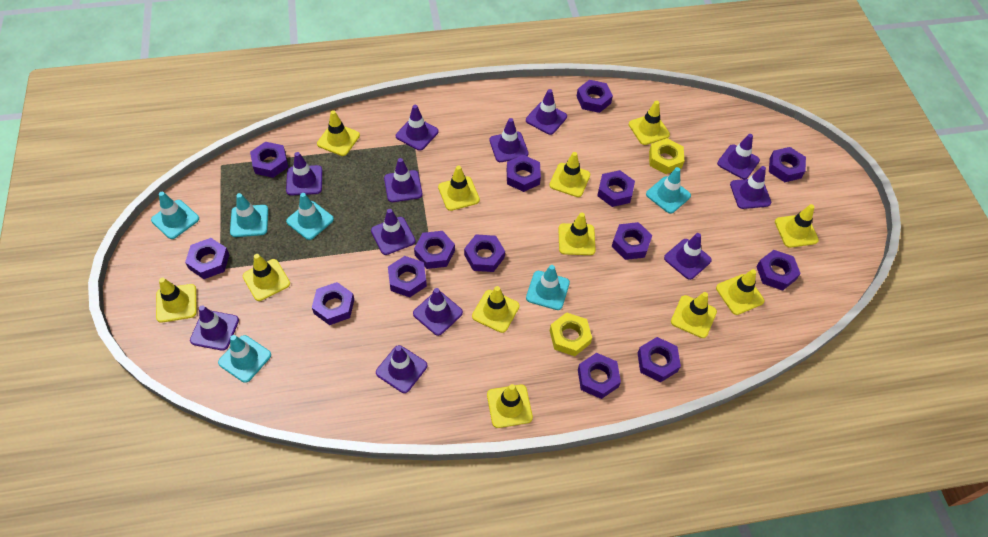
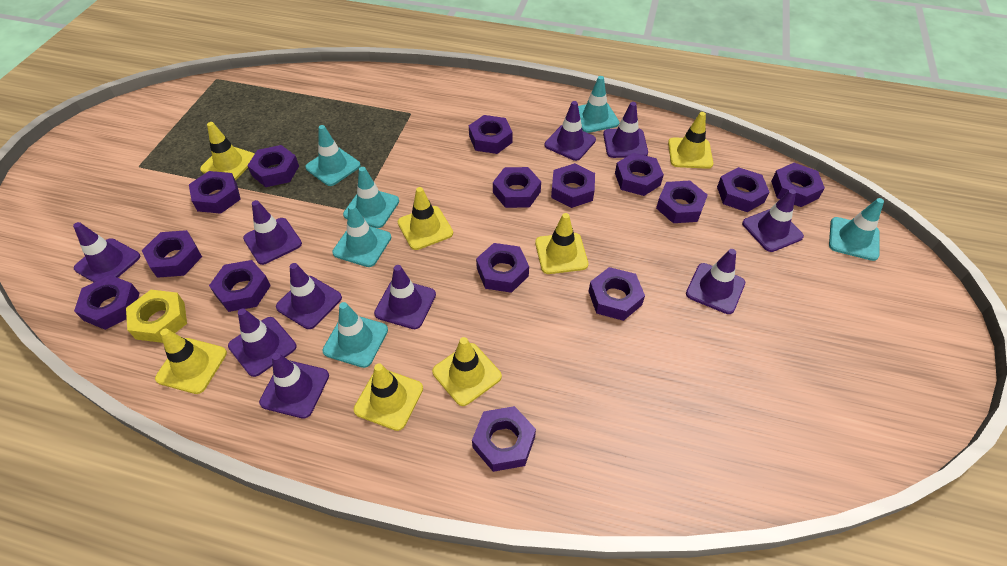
purple nut: 14 -> 15
purple traffic cone: 12 -> 10
yellow nut: 2 -> 1
yellow traffic cone: 12 -> 7

